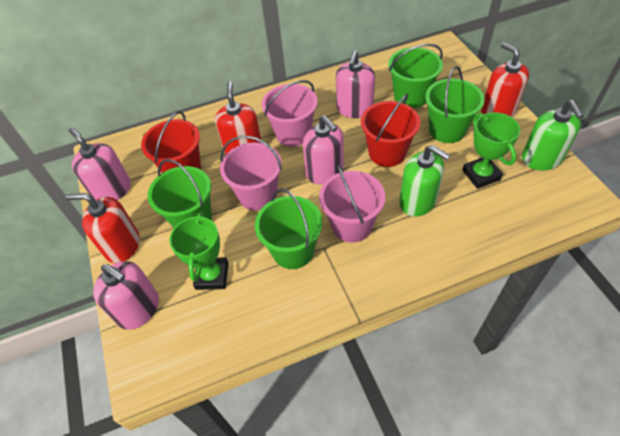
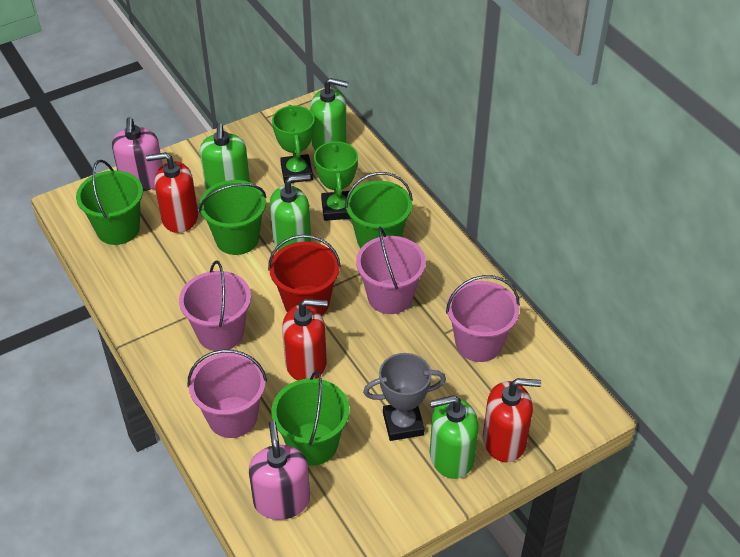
green soap dispenser: 2 -> 4
grey trophy: 0 -> 1
pink bucket: 3 -> 4
pink soap dispenser: 4 -> 2
red bucket: 2 -> 1

